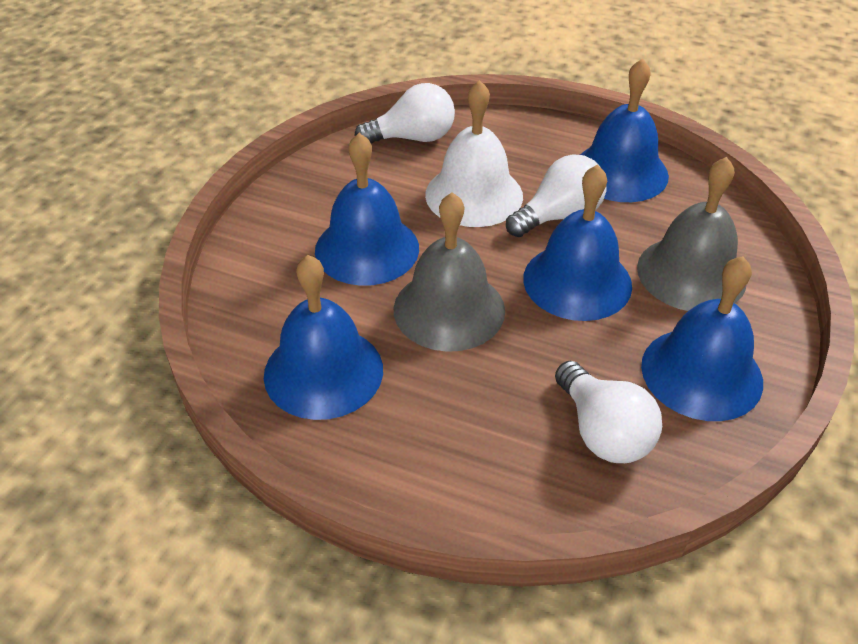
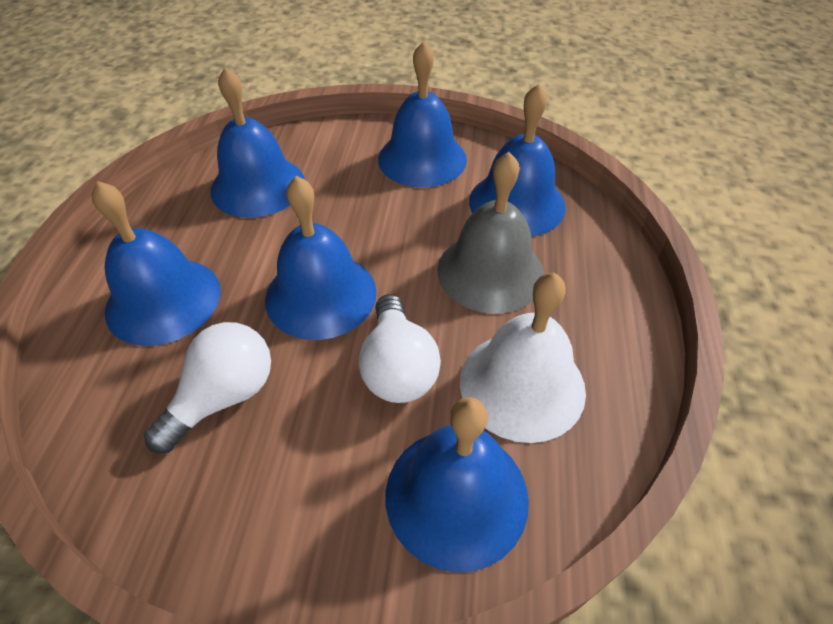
blue bell: 5 -> 6
grey bell: 2 -> 1
white light bulb: 3 -> 2

